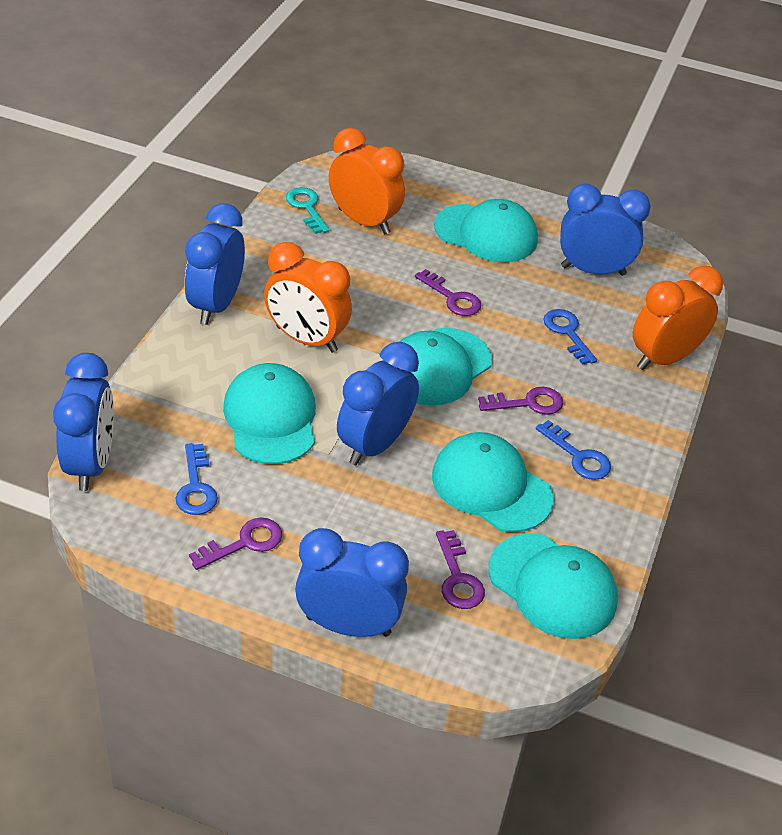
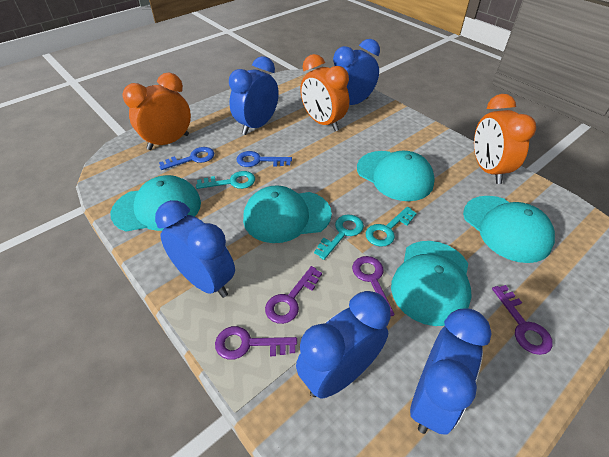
blue key: 3 -> 2
turquoise key: 1 -> 3

